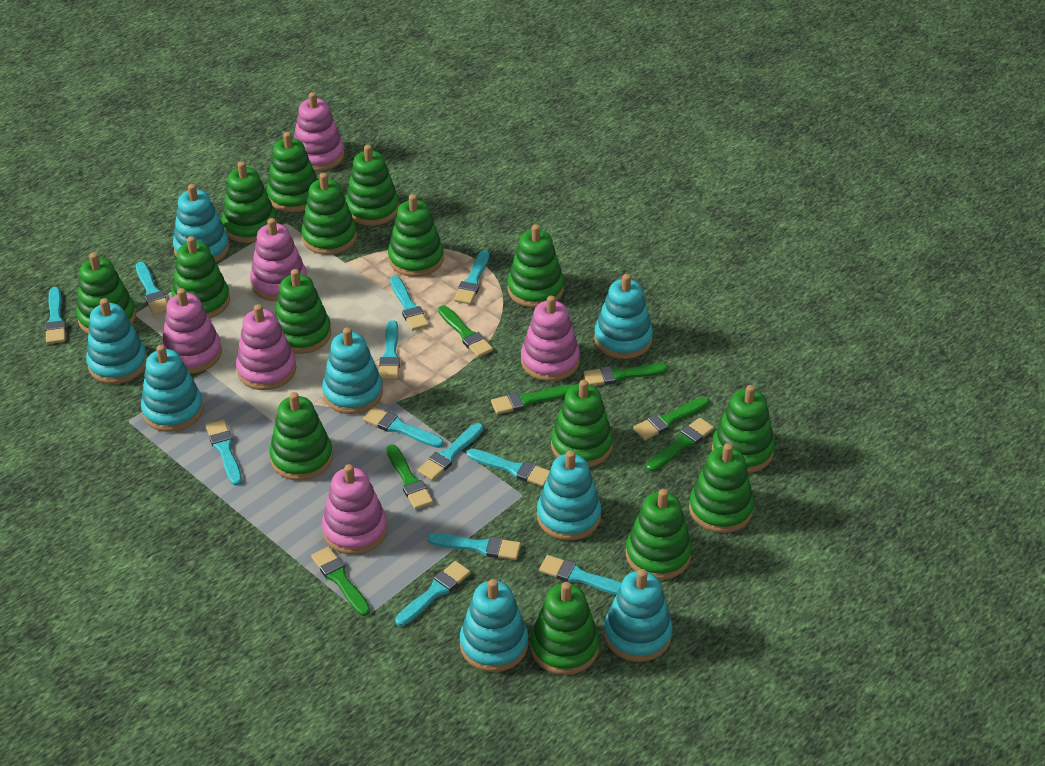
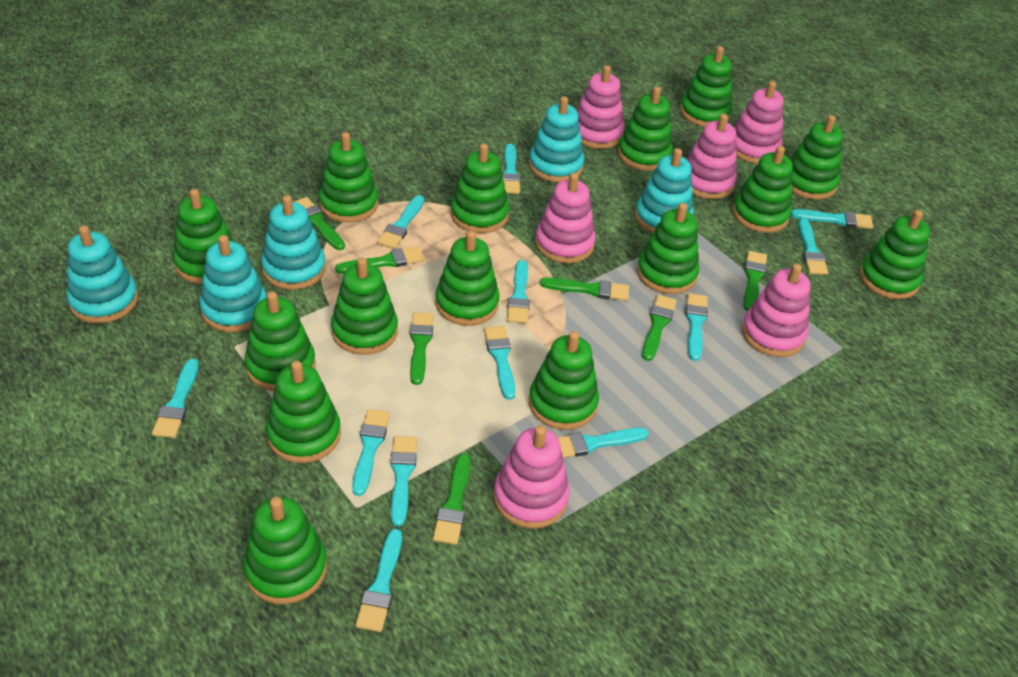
turquoise stacking toy: 8 -> 5

